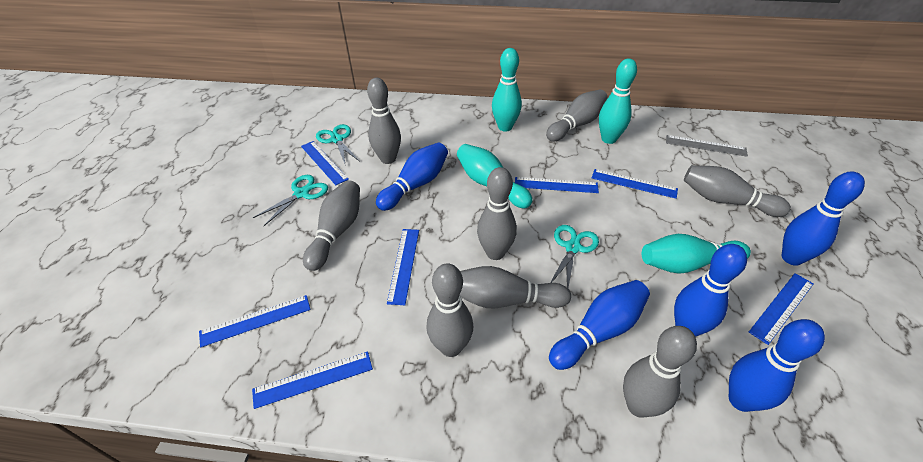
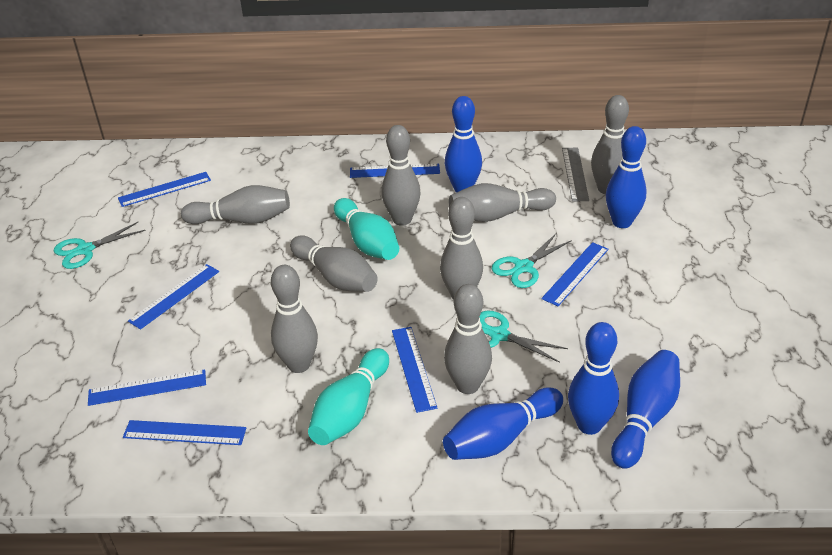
turquoise bowling pin: 4 -> 2

